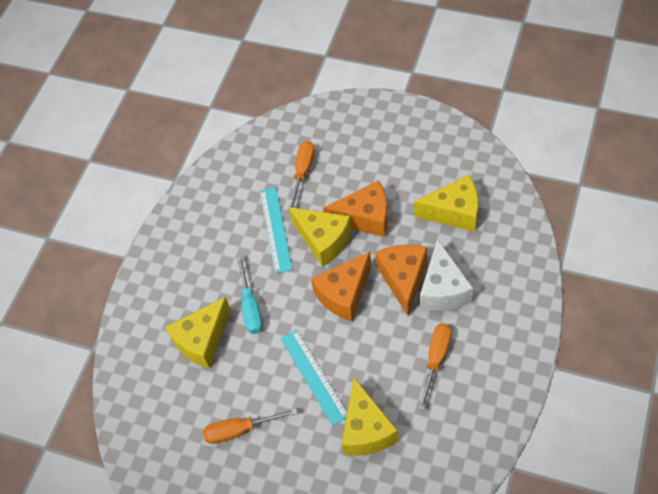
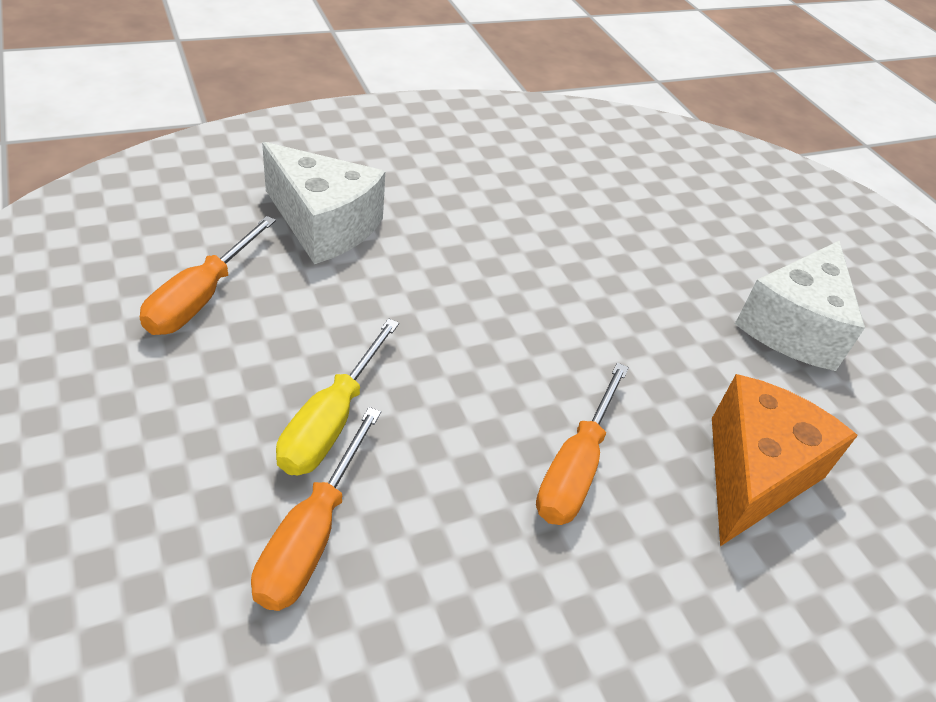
orange cheese: 3 -> 1
turquoise ruler: 2 -> 0
turquoise screwdriver: 1 -> 0
white cheese: 1 -> 2
yellow cheese: 4 -> 0
yellow screwdriver: 0 -> 1

